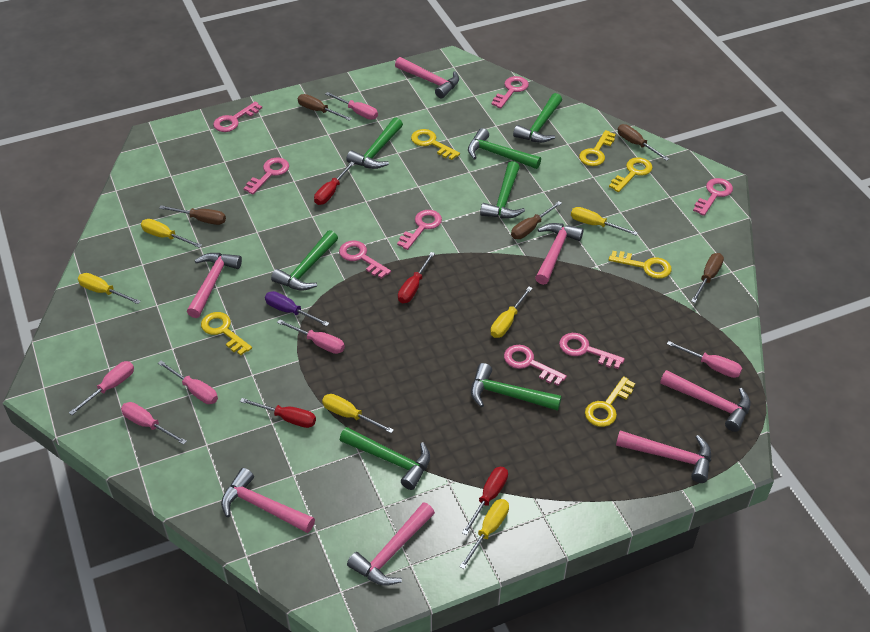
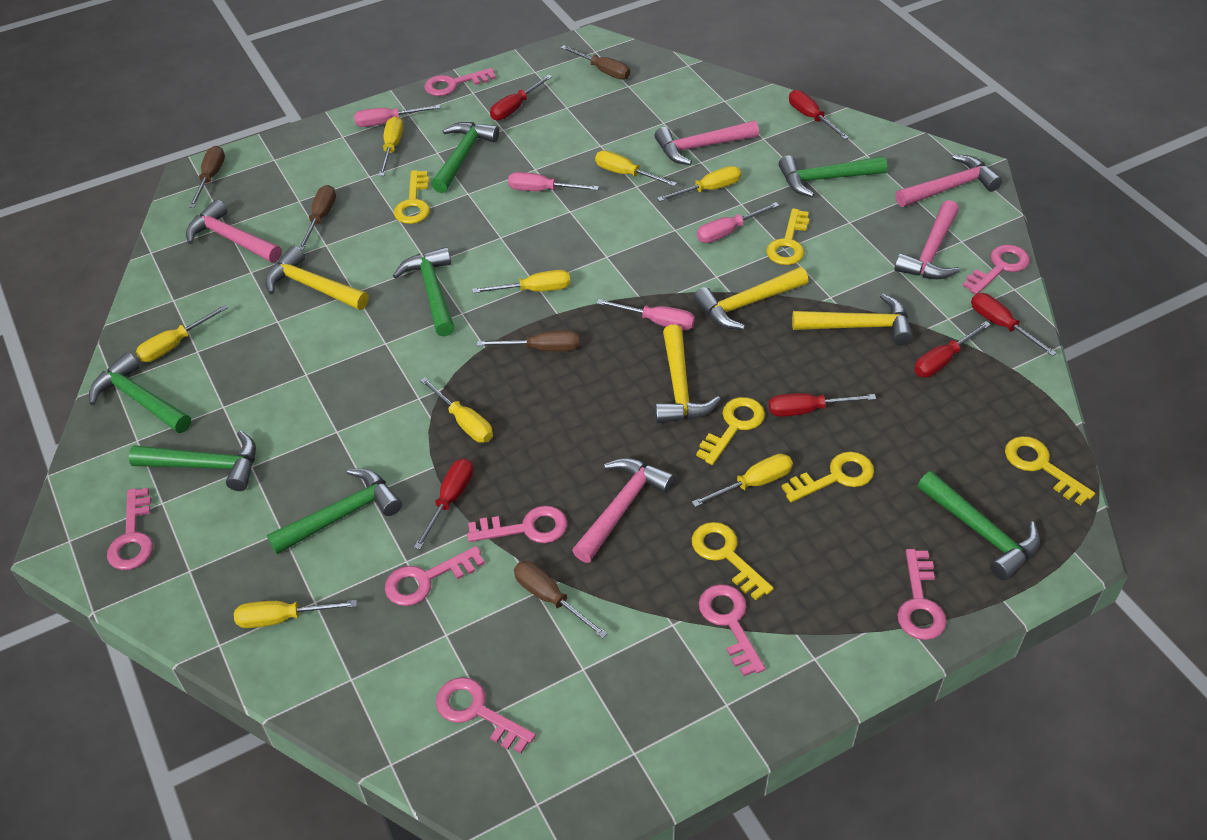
pink hammer: 7 -> 5
pink screwdriver: 6 -> 4
purple screwdriver: 1 -> 0
red screwdriver: 4 -> 6
yellow hammer: 0 -> 4
yellow screwdriver: 6 -> 8

